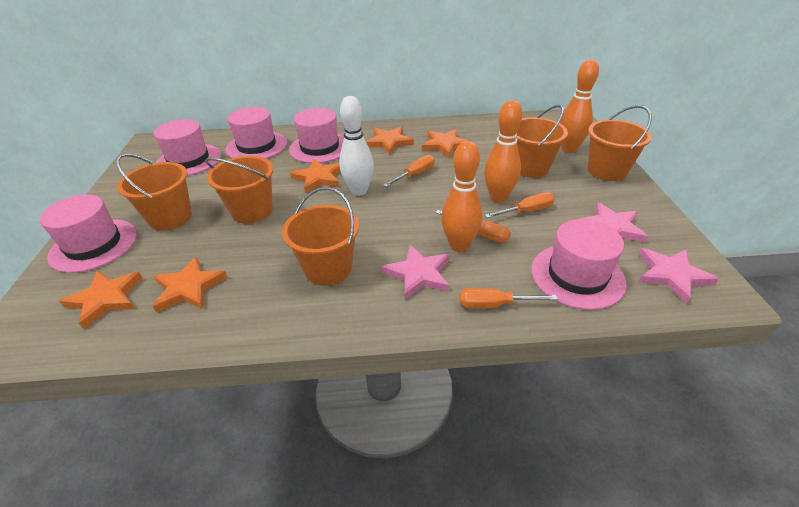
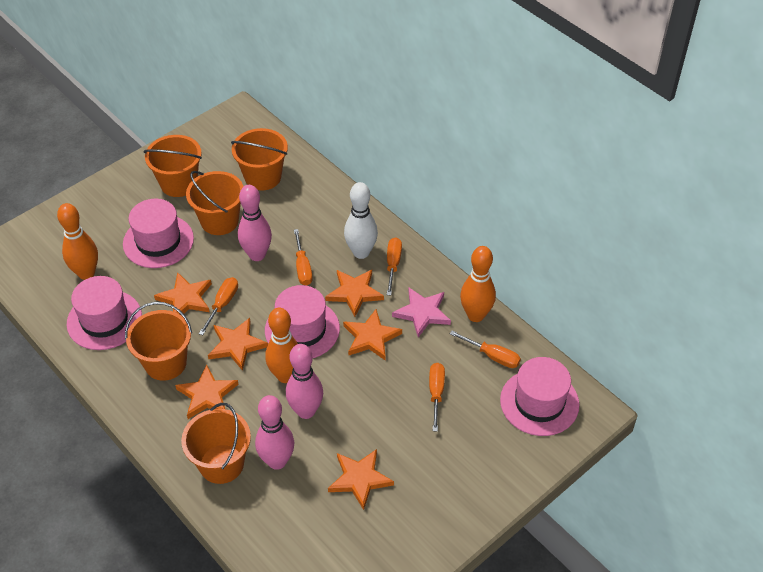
orange screwdriver: 4 -> 5
orange star: 5 -> 6
pink bowling pin: 0 -> 3
pink hat: 5 -> 4
pink star: 3 -> 1

